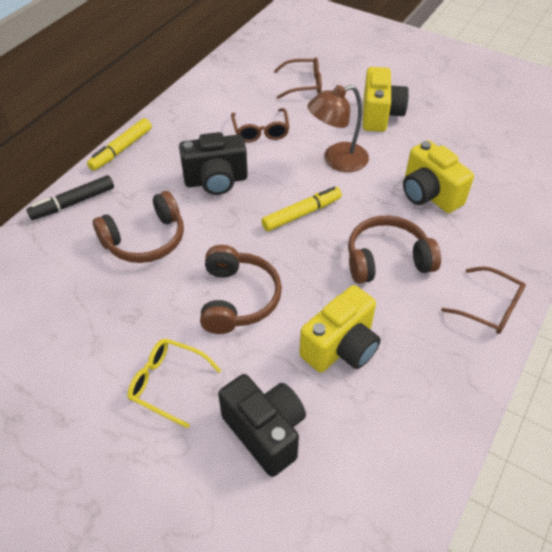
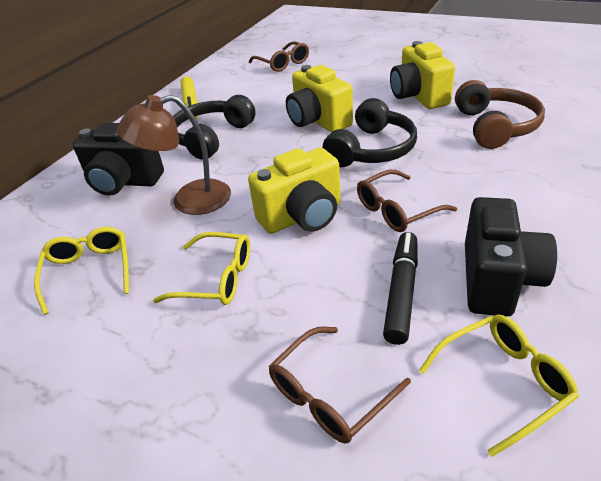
black headphones: 0 -> 2
brown headphones: 3 -> 1
yellow glasses: 1 -> 3
yellow marker: 2 -> 1

